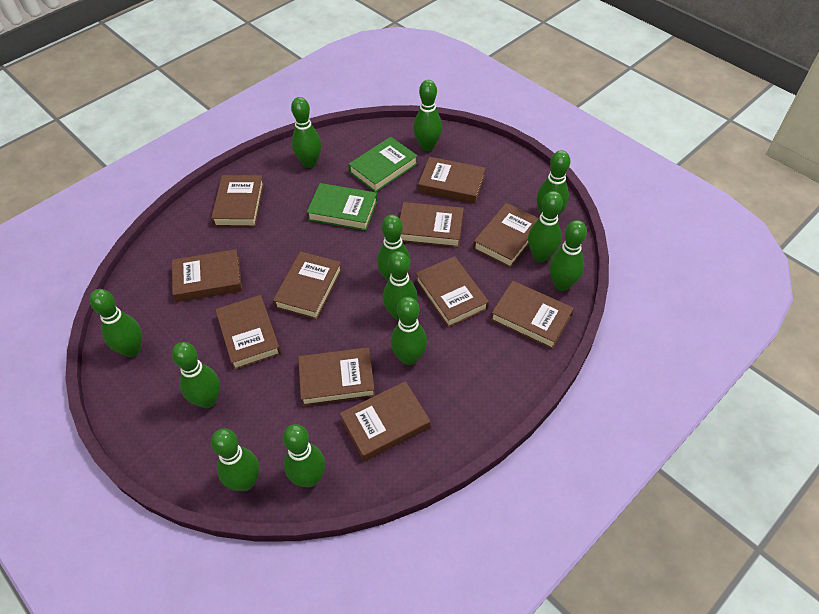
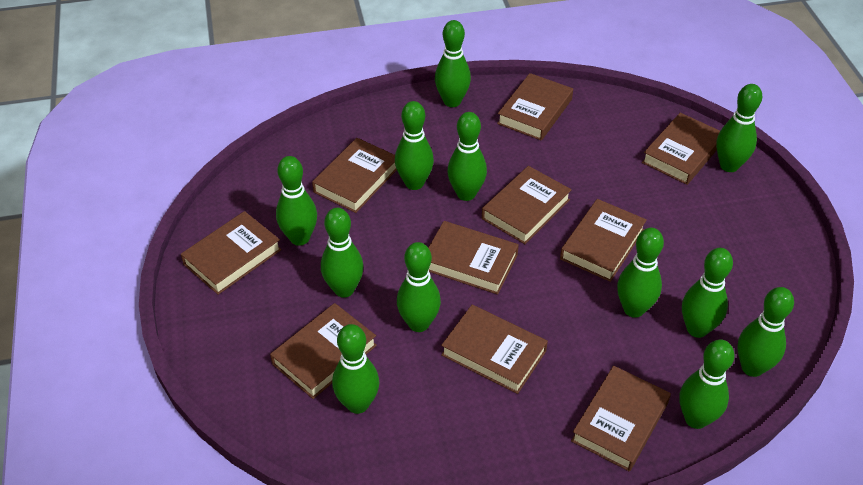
brown book: 11 -> 10
green book: 2 -> 0

